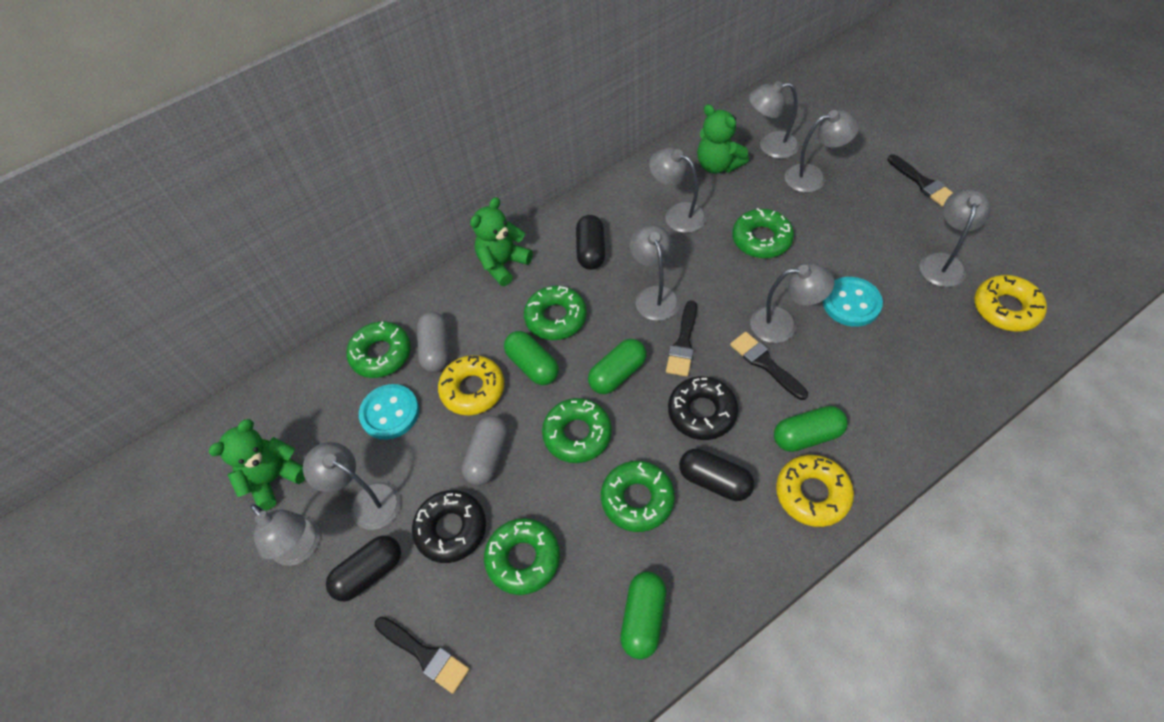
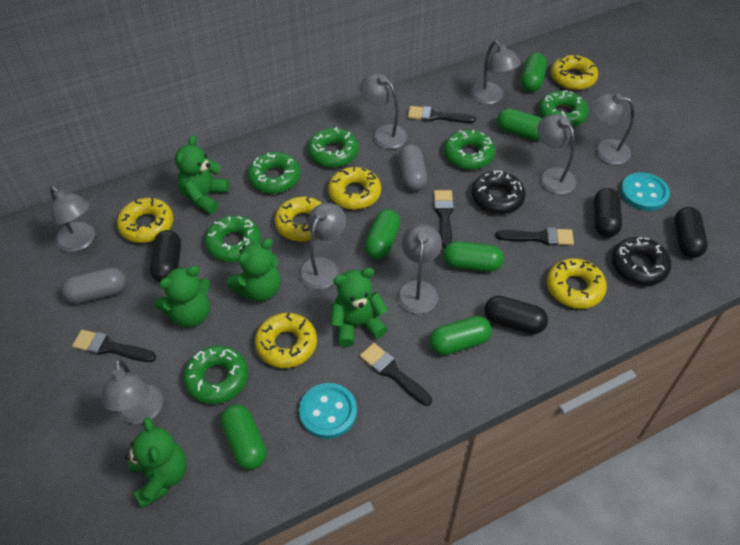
black brush: 4 -> 5
black capsule: 3 -> 4
green capsule: 4 -> 6
green teddy bear: 3 -> 5
yellow donut: 3 -> 6

